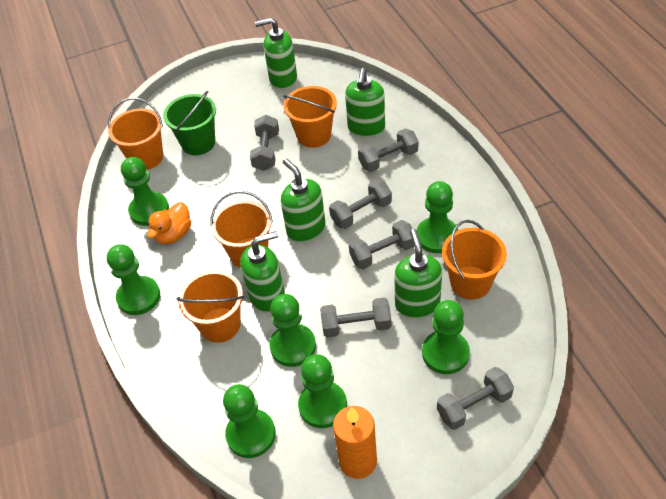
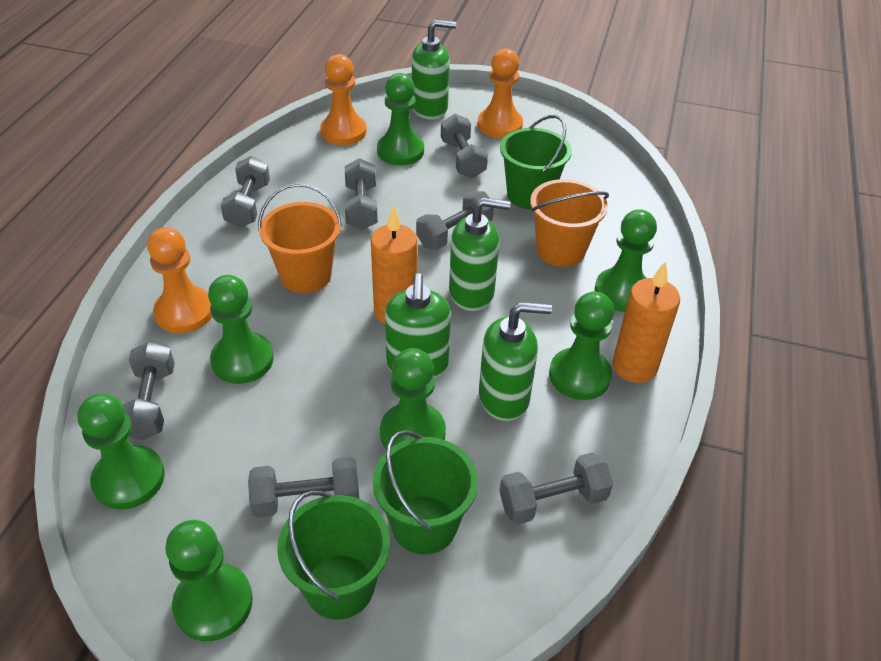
green bucket: 1 -> 3
green soap dispenser: 5 -> 4
grey dumbbell: 6 -> 7
orange bucket: 5 -> 2
orange candle: 1 -> 2
orange duck: 1 -> 0
orange pawn: 0 -> 3

